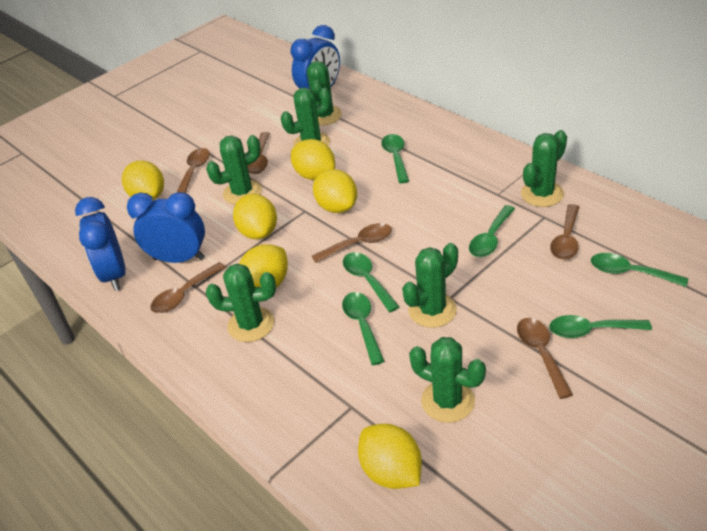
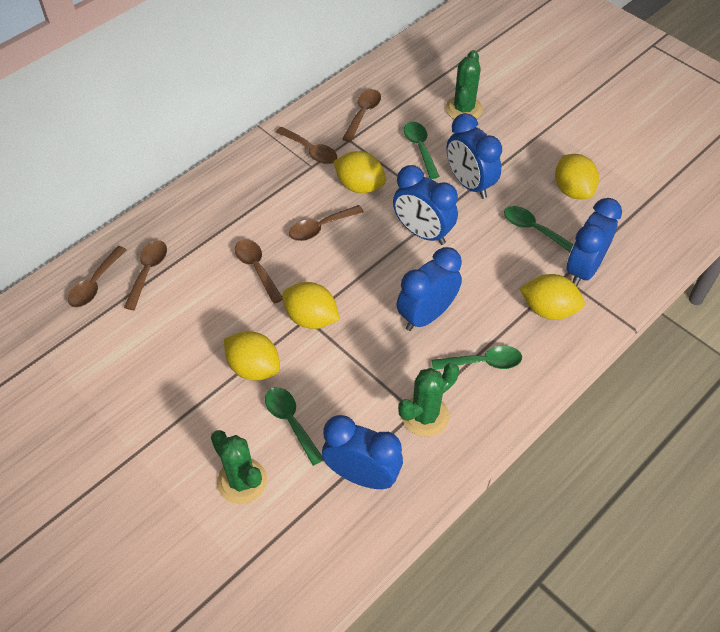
blue clock: 3 -> 5
green cactus: 7 -> 3
green spoon: 6 -> 4
yellow lemon: 6 -> 5

